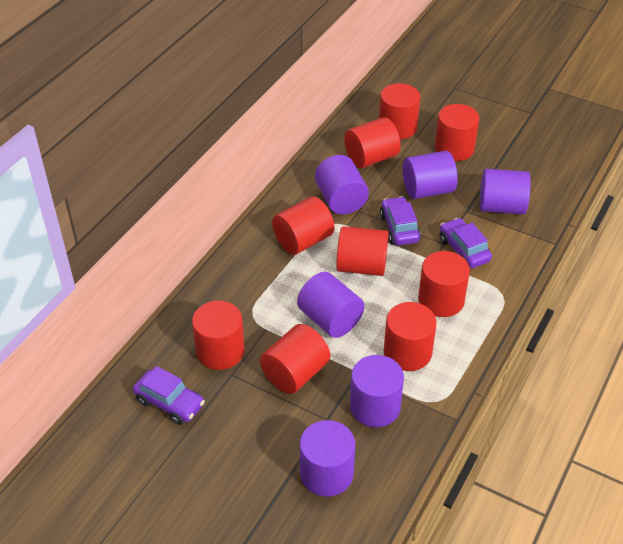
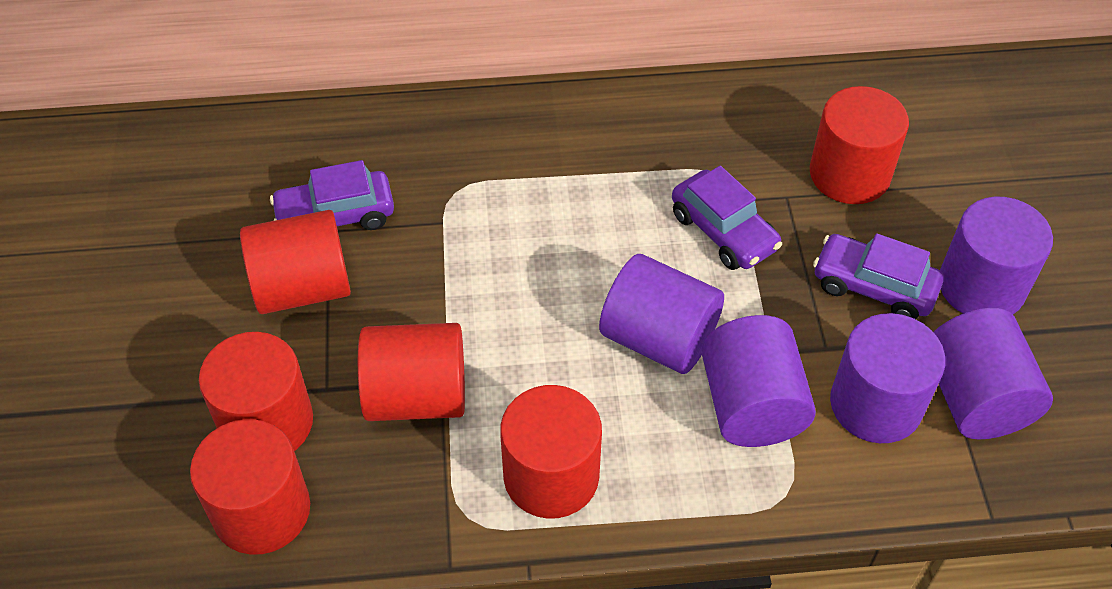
purple cylinder: 6 -> 5
red cylinder: 9 -> 6

